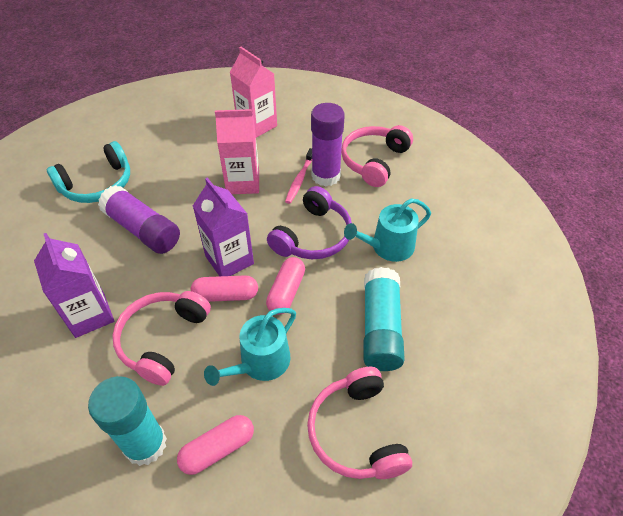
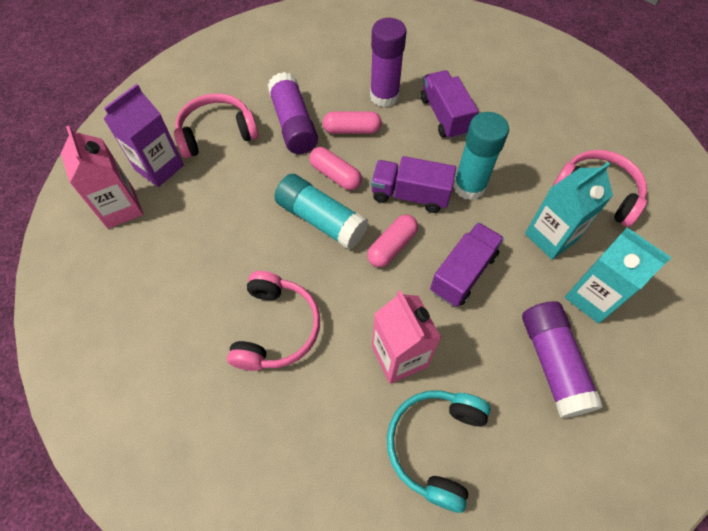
pink toothbrush: 1 -> 0
purple carton: 2 -> 1
purple glue stick: 2 -> 3
purple headphones: 1 -> 0
purple truck: 0 -> 3
turquoise carton: 0 -> 2
turquoise watering can: 2 -> 0

